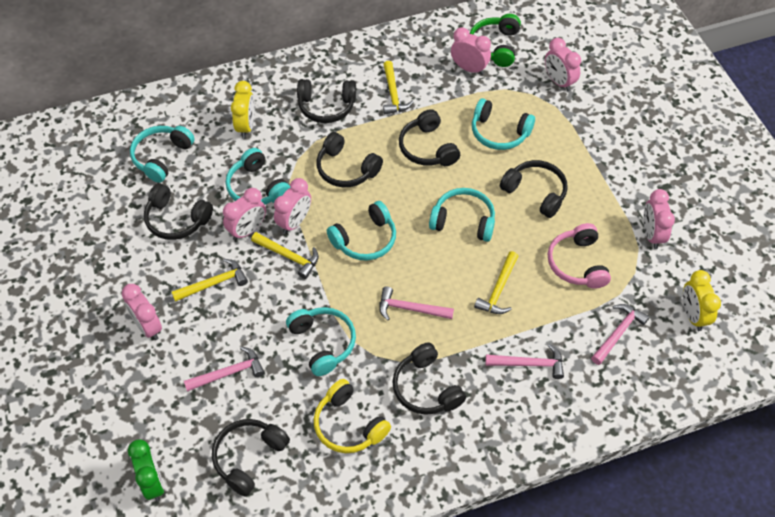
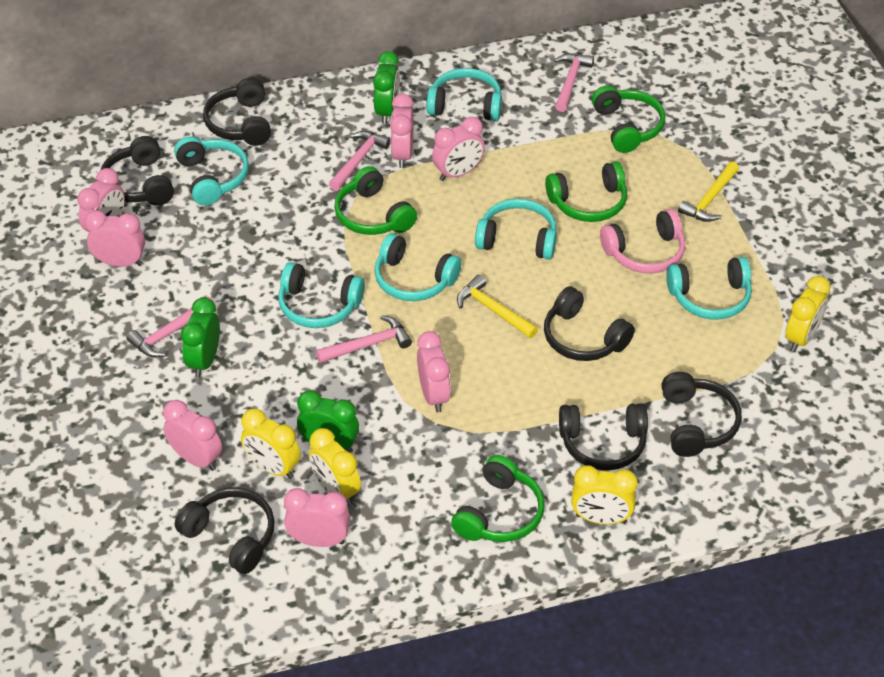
black headphones: 7 -> 6
green clock: 1 -> 3
green headphones: 1 -> 4
pink clock: 6 -> 7
yellow clock: 2 -> 4
yellow hammer: 4 -> 2
yellow headphones: 1 -> 0

